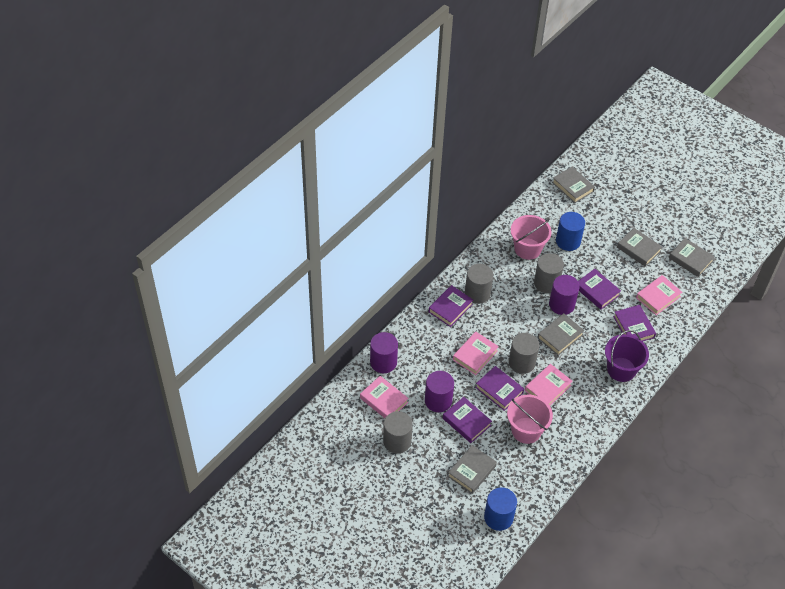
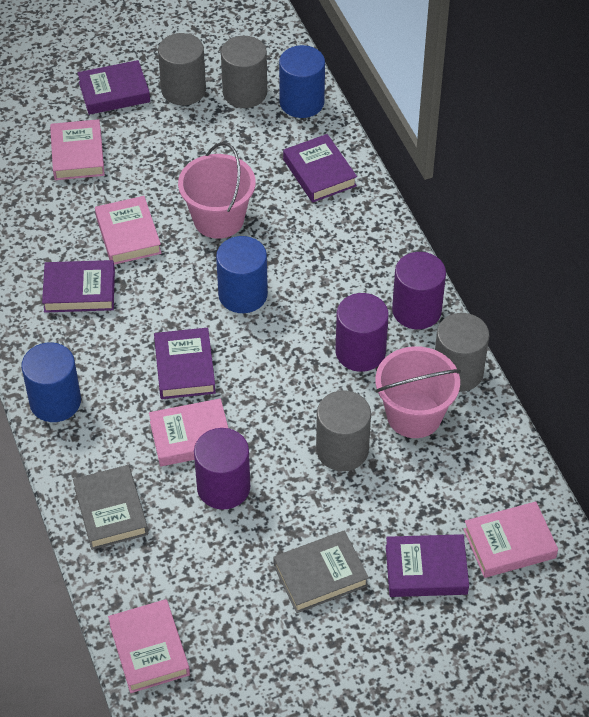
blue cylinder: 2 -> 3
grey book: 5 -> 2
pink book: 4 -> 5
purple bucket: 1 -> 0

